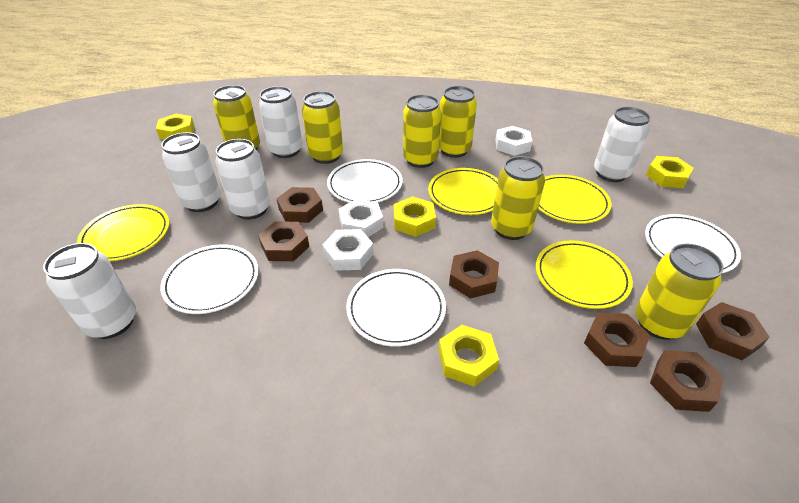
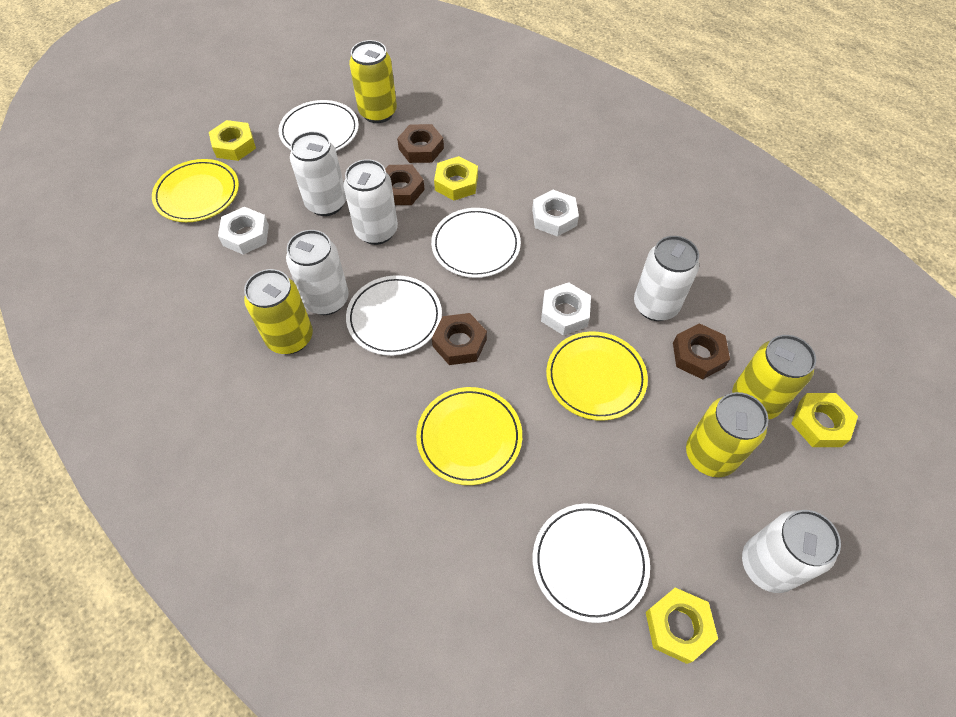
brown nut: 6 -> 4
yellow can: 6 -> 4
yellow plate: 4 -> 3

